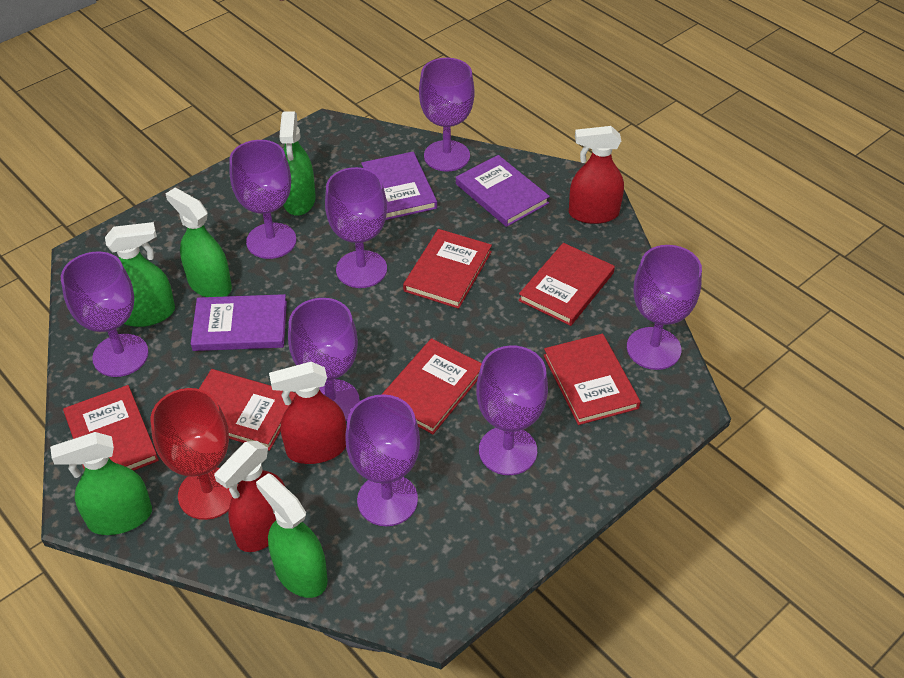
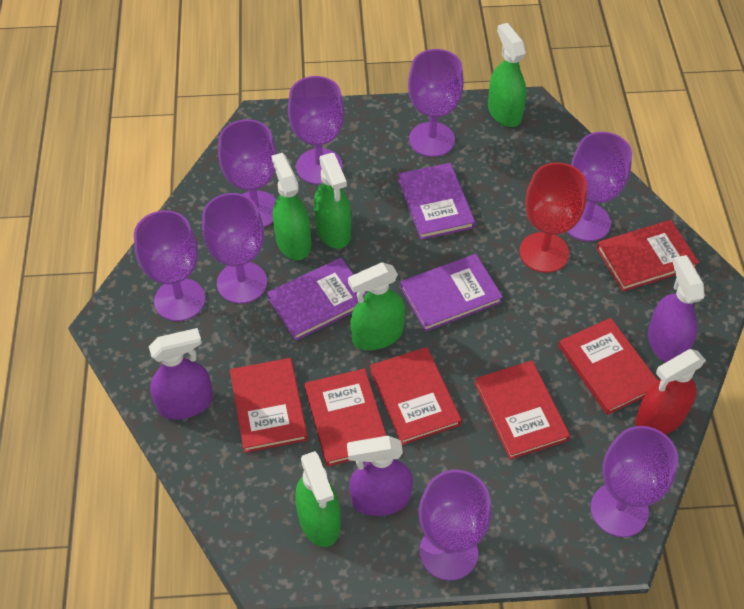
purple spray bottle: 0 -> 3
red spray bottle: 3 -> 1

